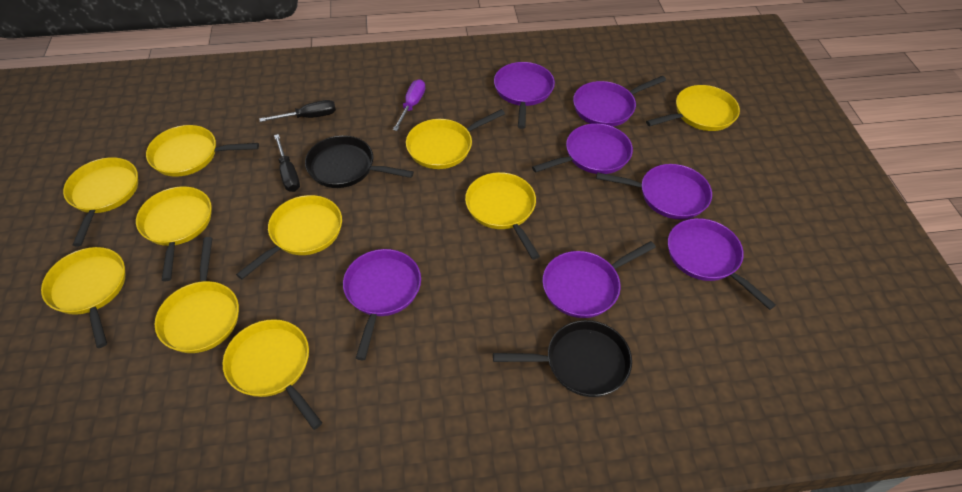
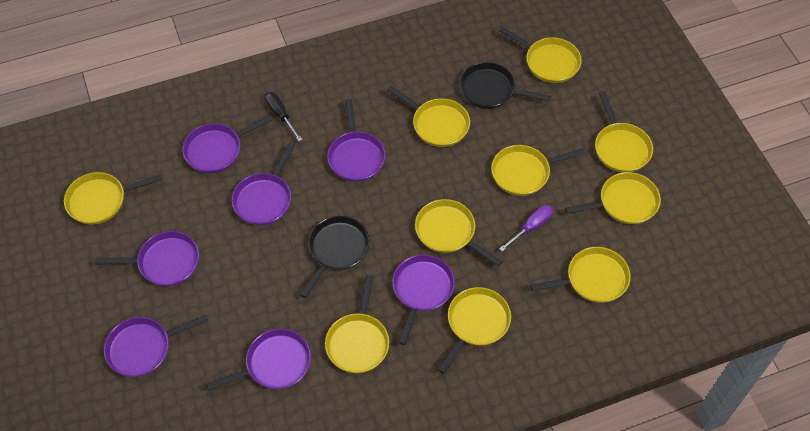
black screwdriver: 2 -> 1

